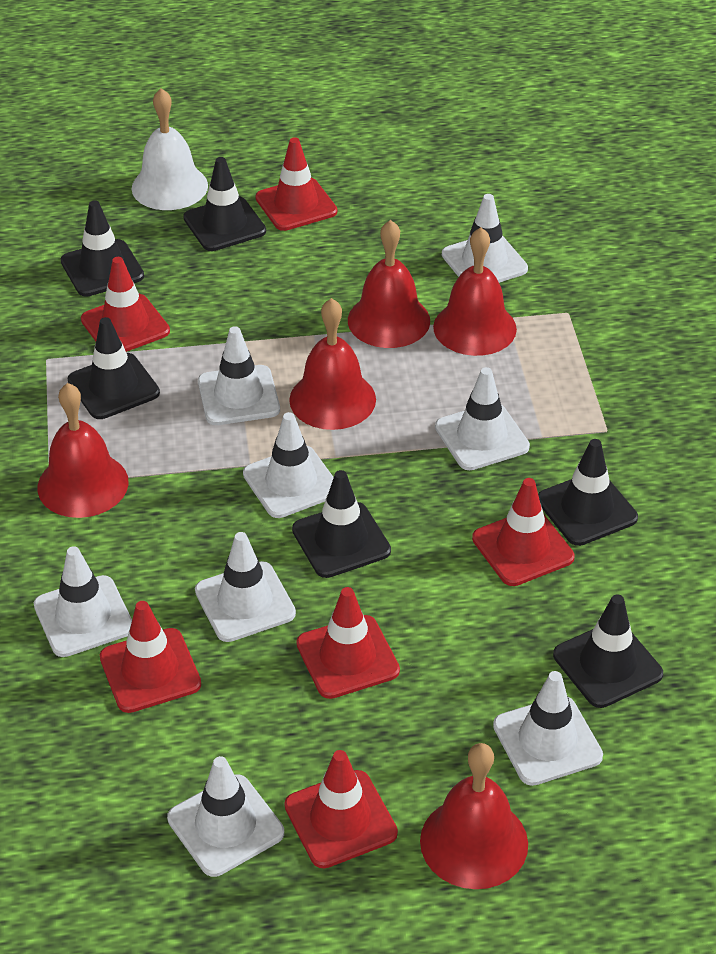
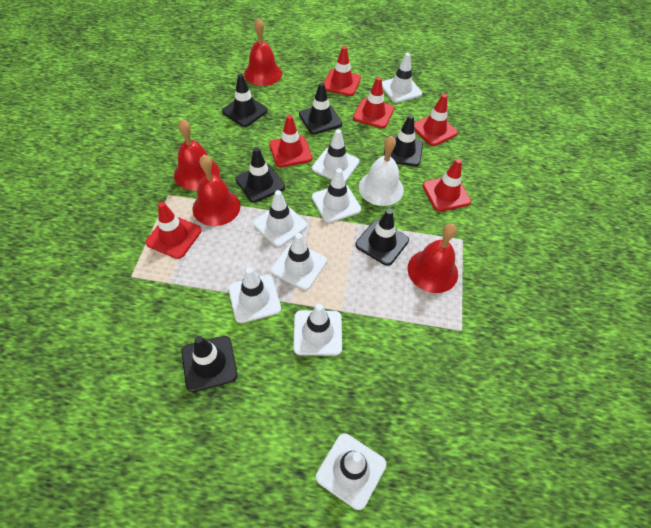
red bell: 5 -> 4

